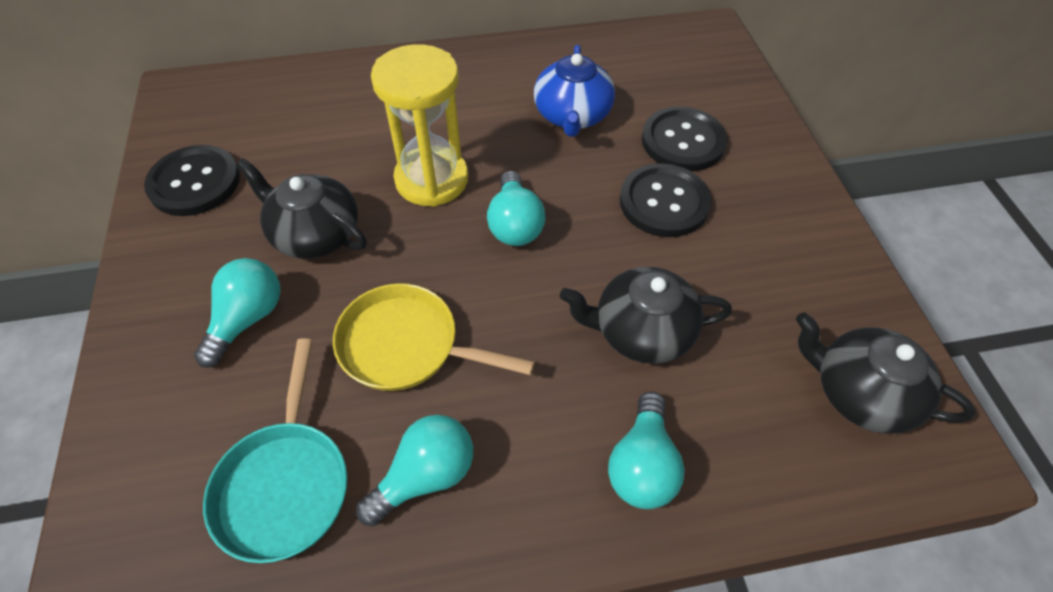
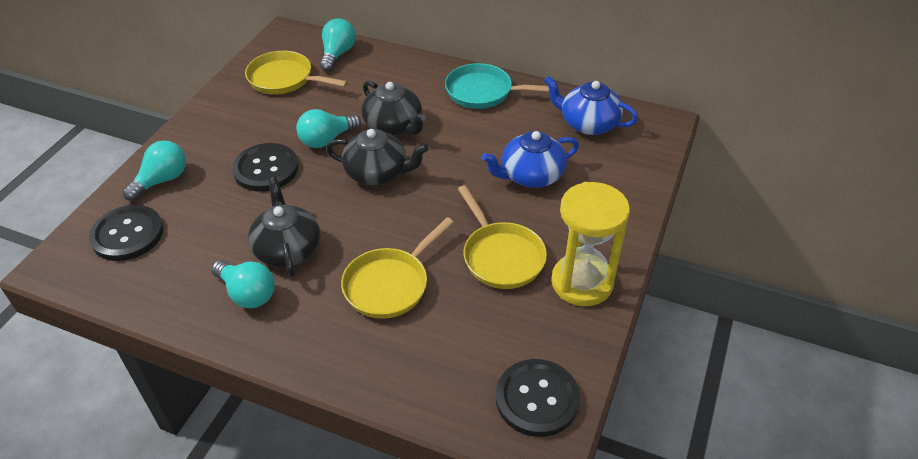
blue teapot: 1 -> 2
yellow pan: 1 -> 3

